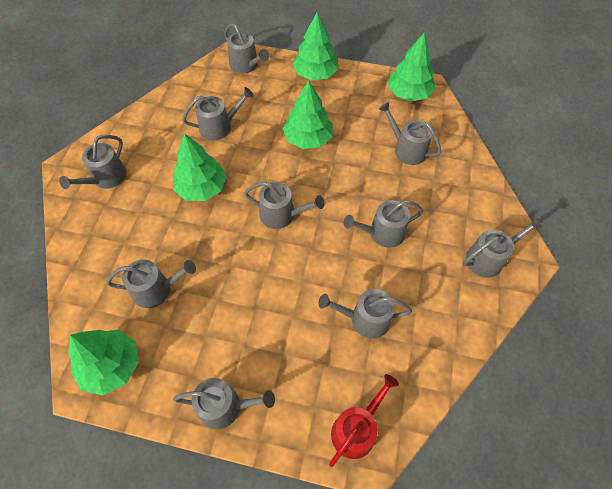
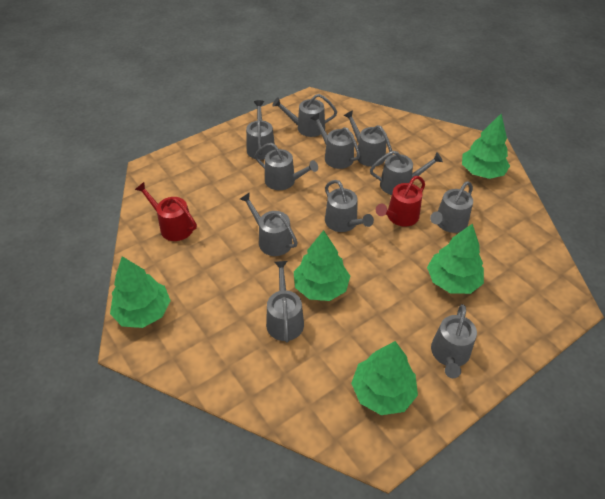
grey watering can: 10 -> 11
red watering can: 1 -> 2

